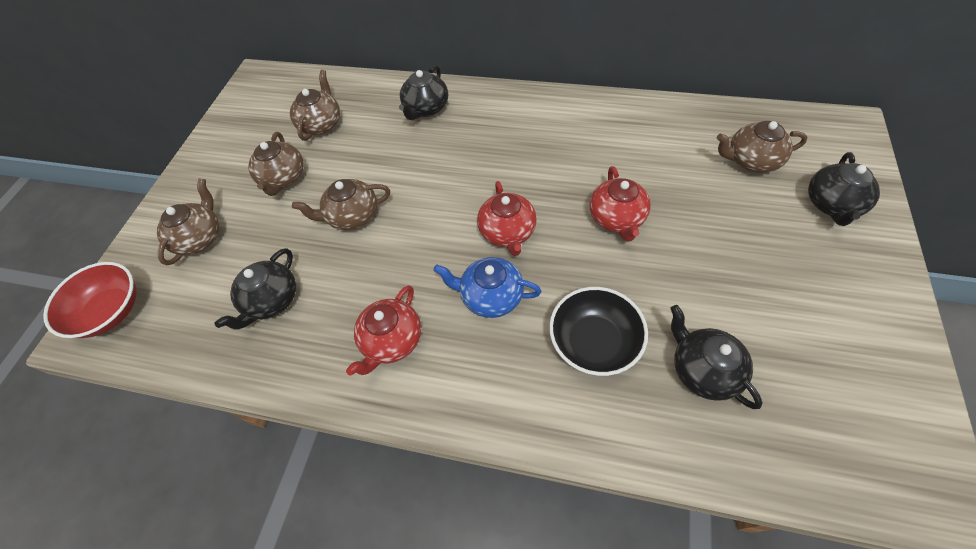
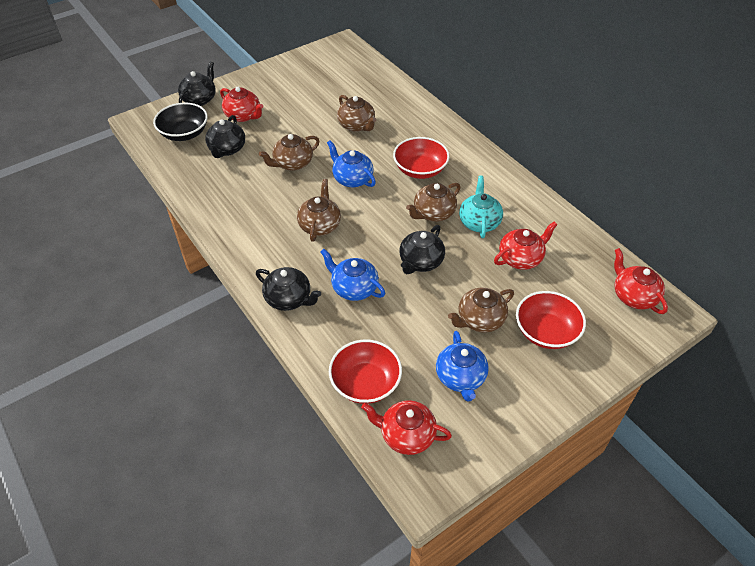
blue teapot: 1 -> 3
red bowl: 1 -> 3
red teapot: 3 -> 4
turquoise teapot: 0 -> 1

